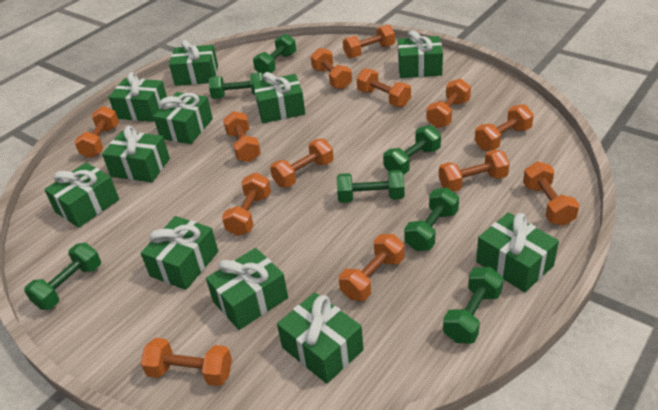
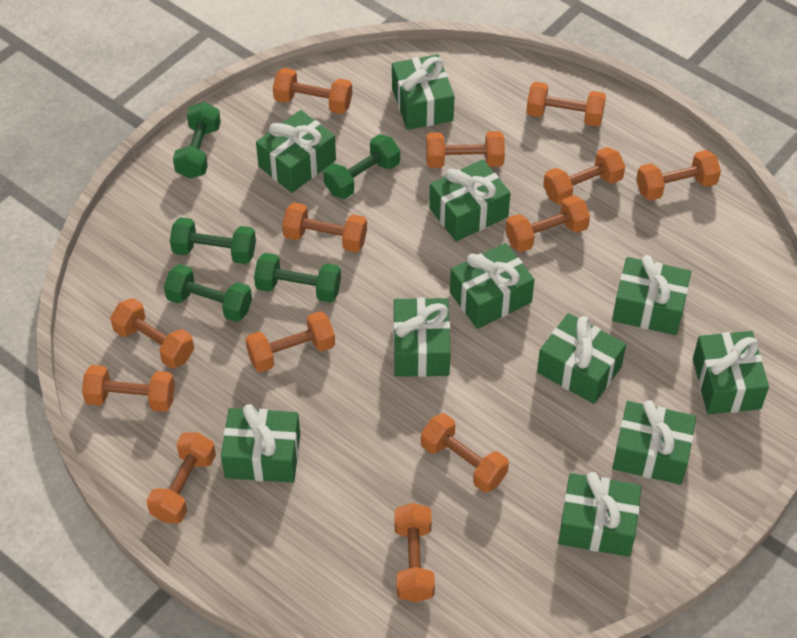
green dumbbell: 7 -> 5

